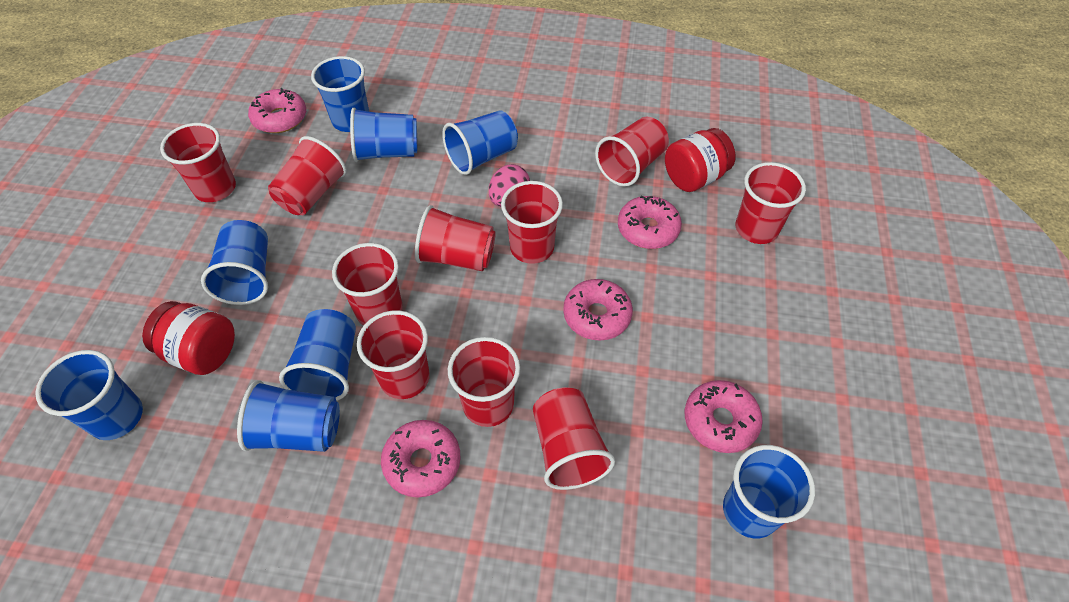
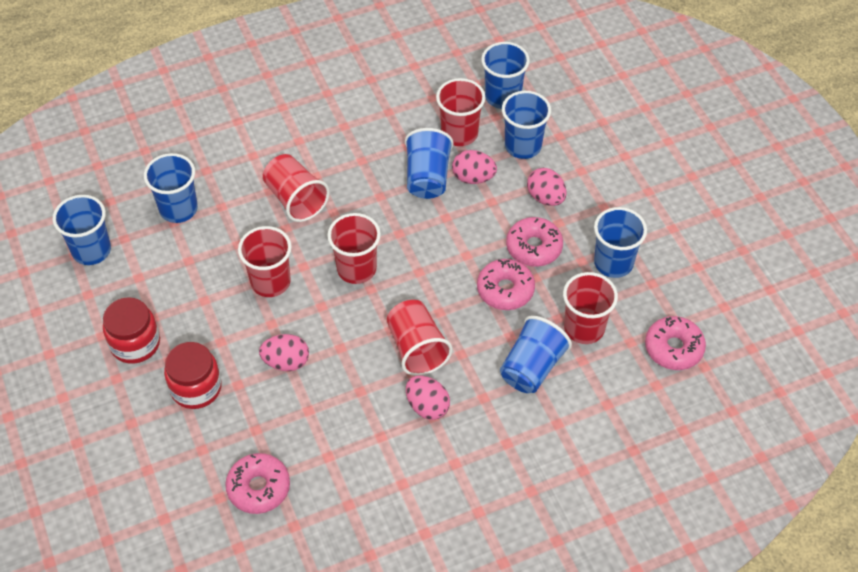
blue cup: 8 -> 7
pink donut: 5 -> 4
pink egg: 1 -> 4
red cup: 10 -> 6

